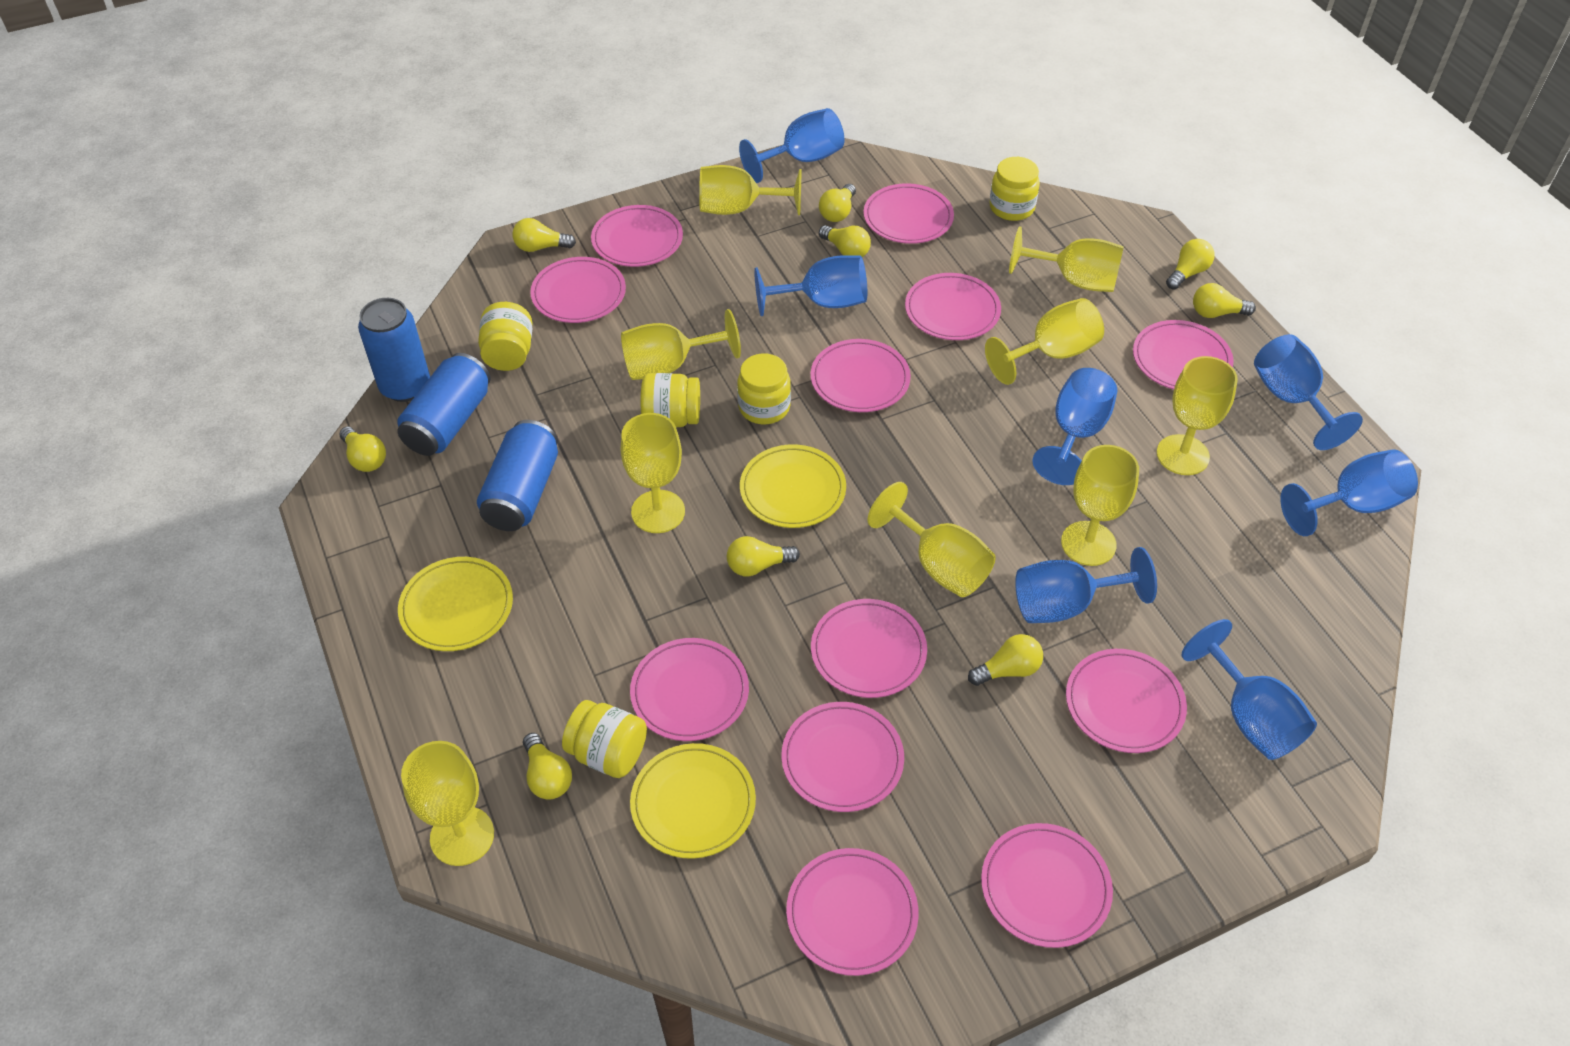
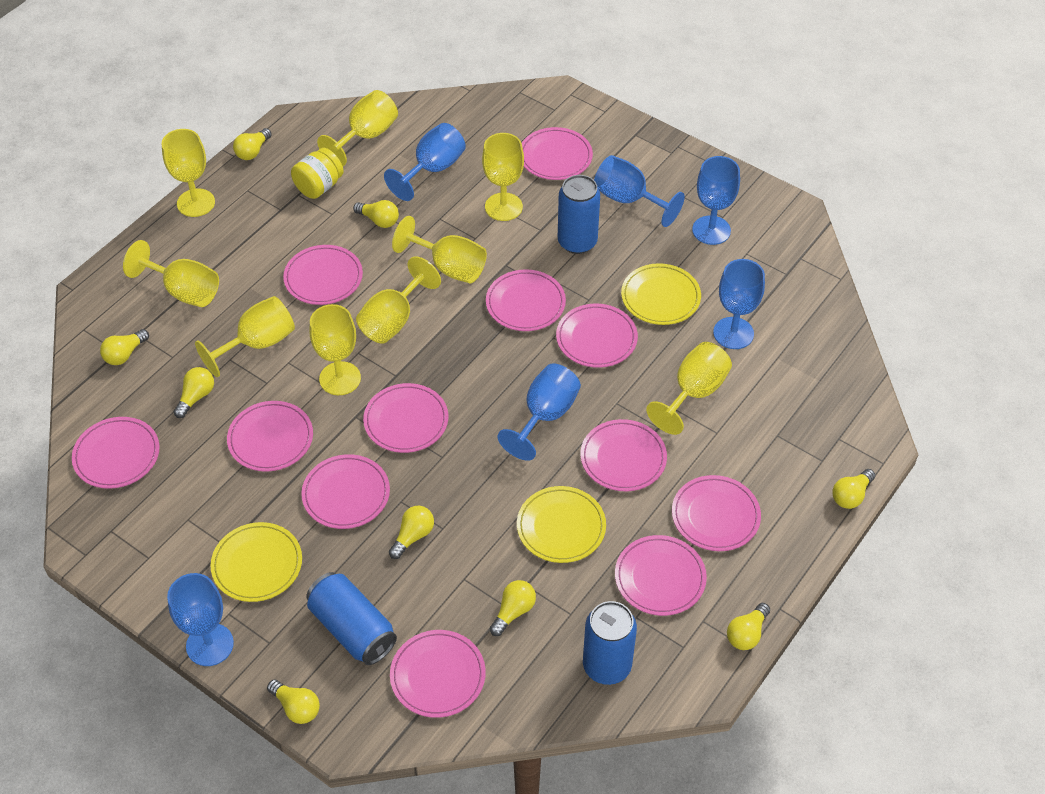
blue goblet: 7 -> 6
yellow jar: 5 -> 1

